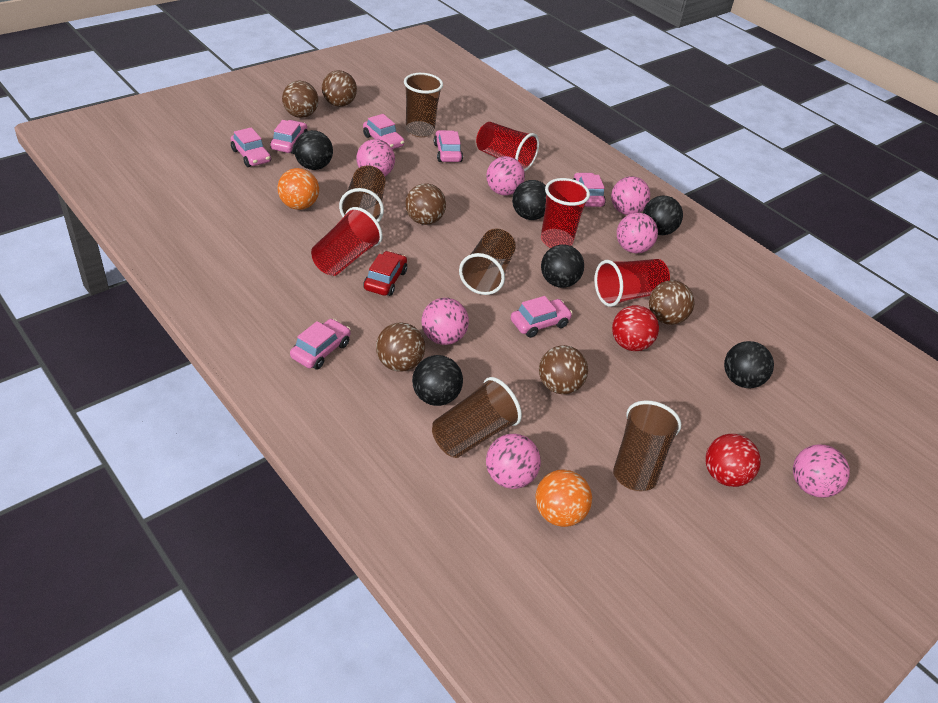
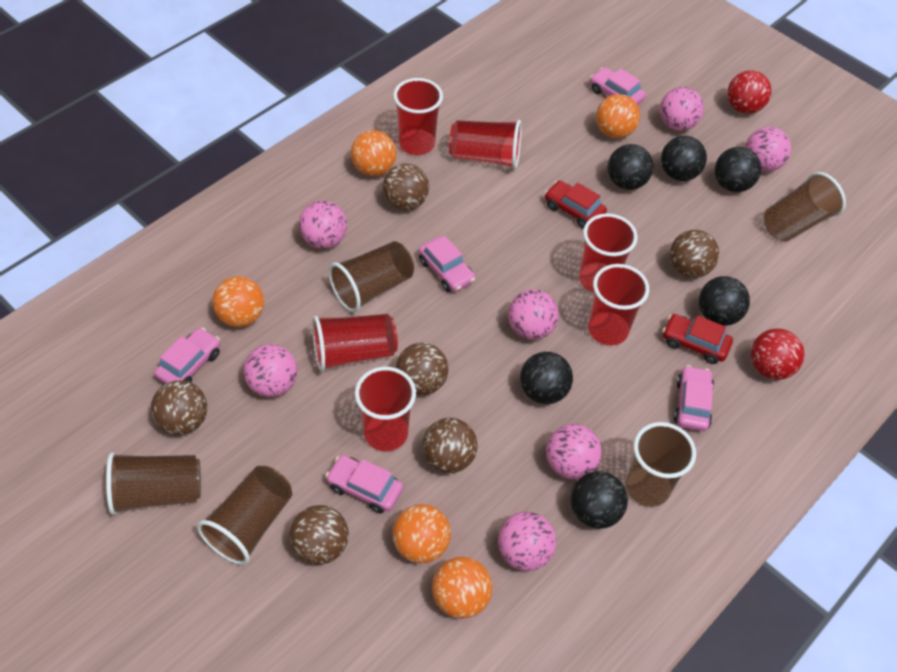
orange ball: 2 -> 5
pink car: 7 -> 5
red car: 1 -> 2
red cup: 4 -> 6

